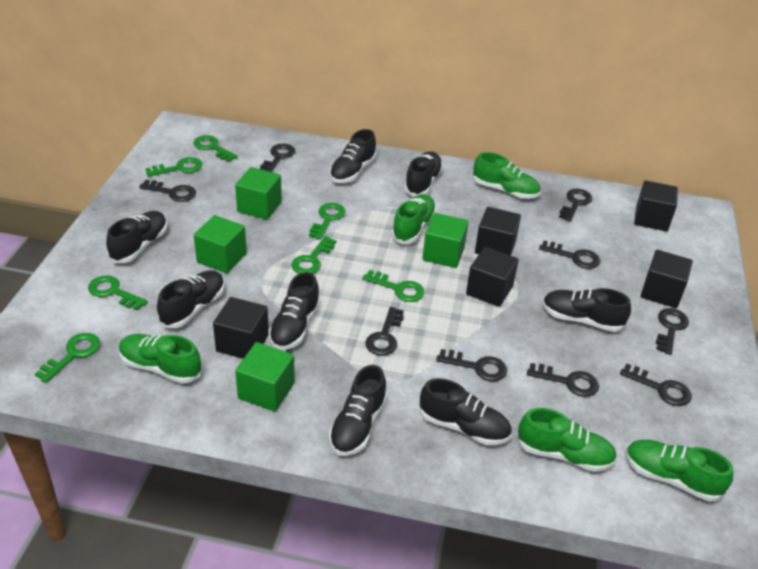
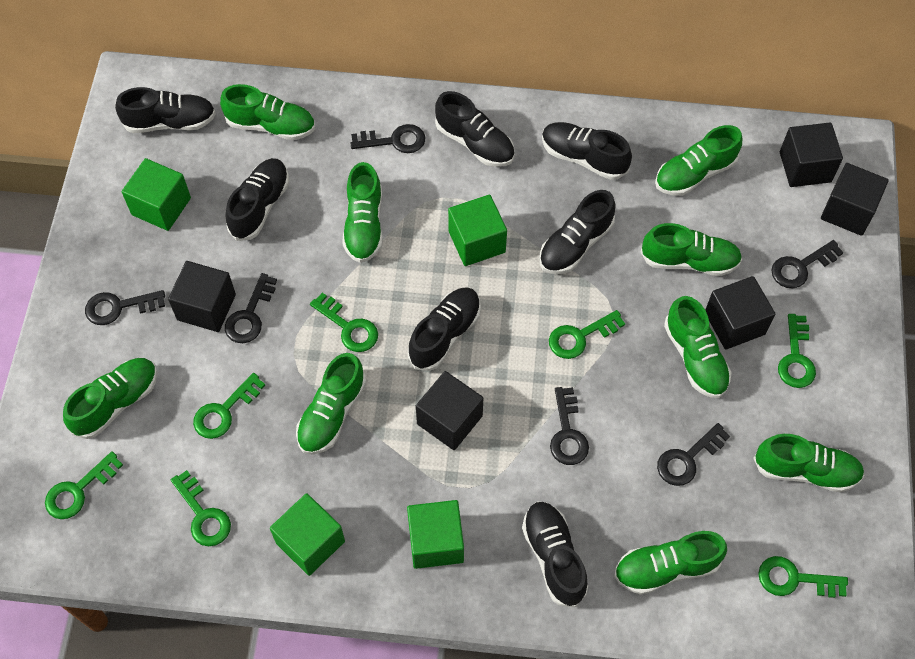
black key: 9 -> 6
black shoe: 8 -> 7
green shoe: 5 -> 9

